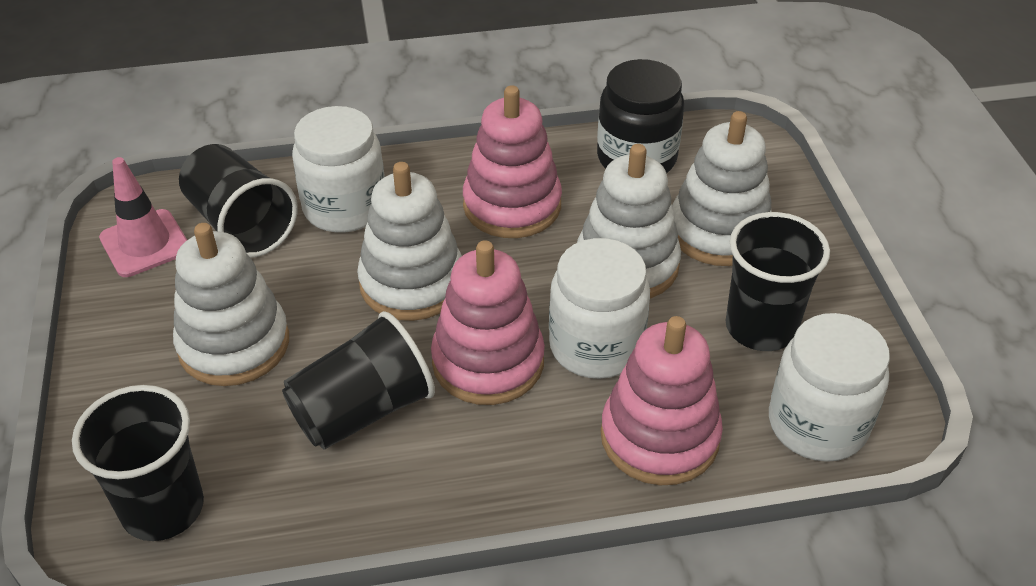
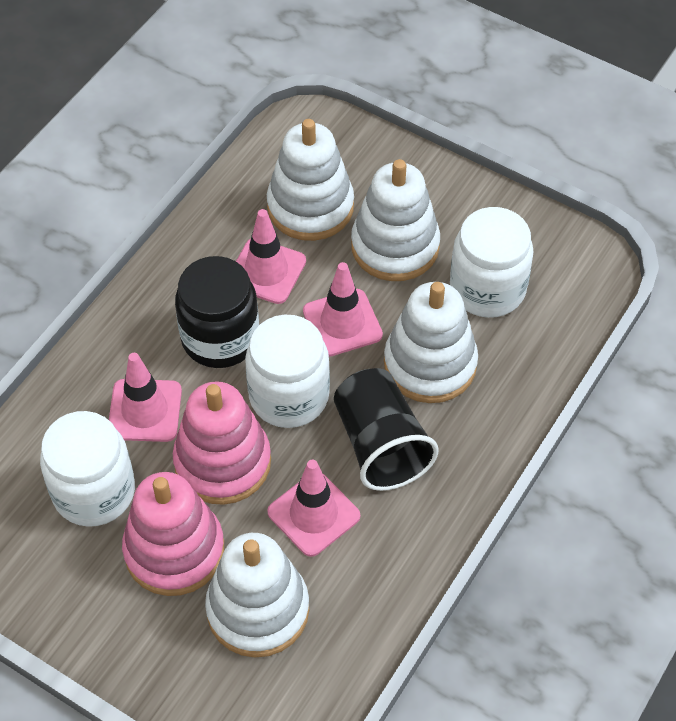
black cup: 4 -> 1
pink stacking toy: 3 -> 2
pink traffic cone: 1 -> 4

